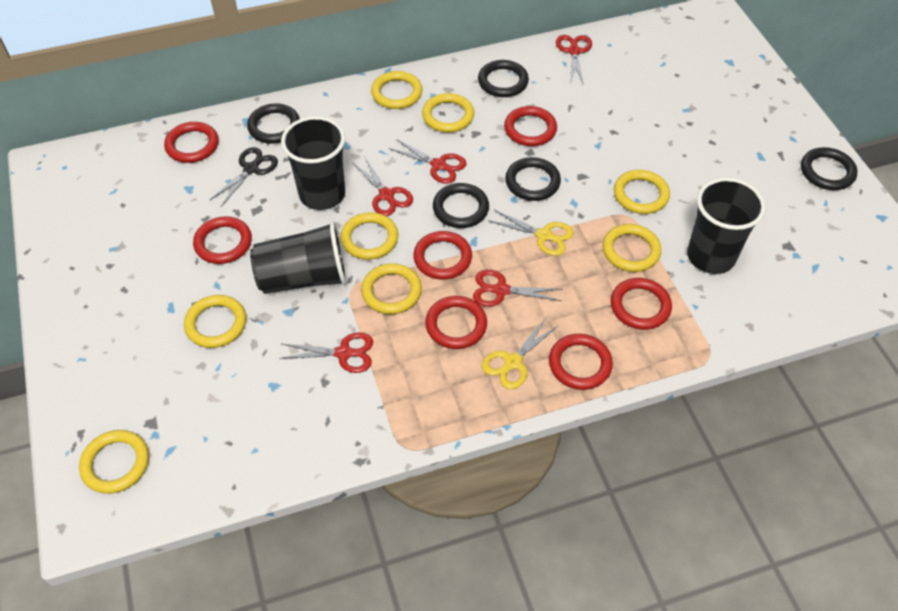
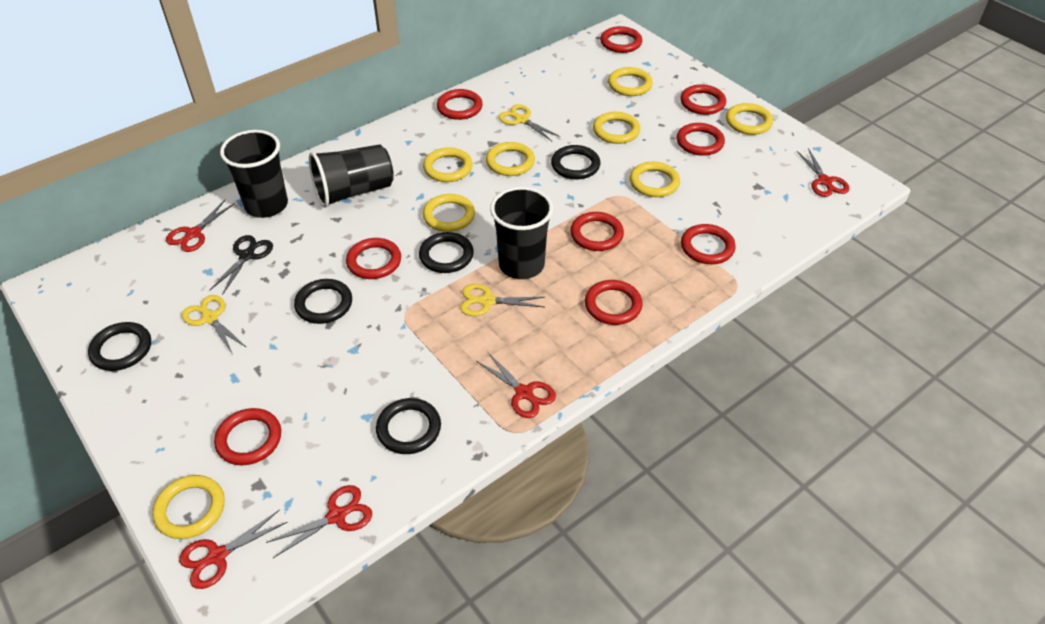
red ring: 7 -> 9
yellow scissors: 2 -> 3

